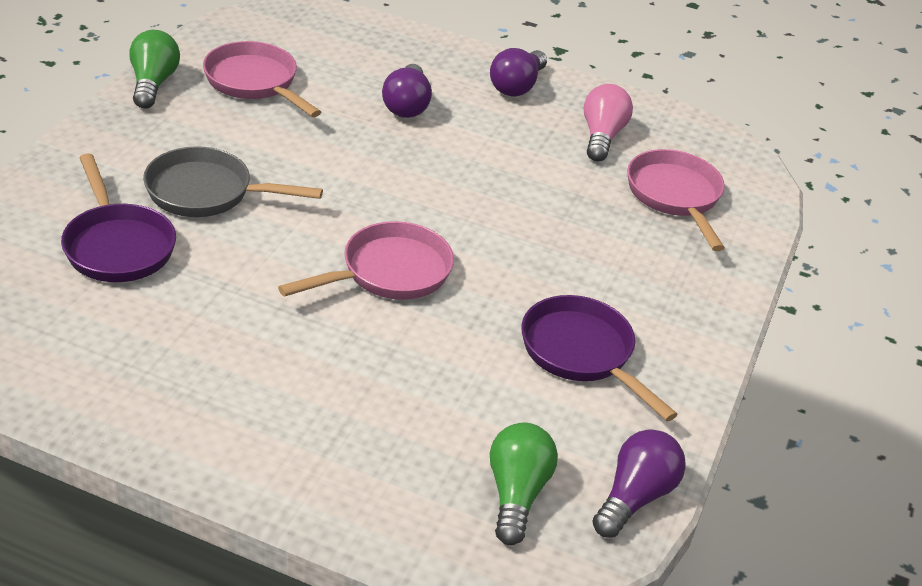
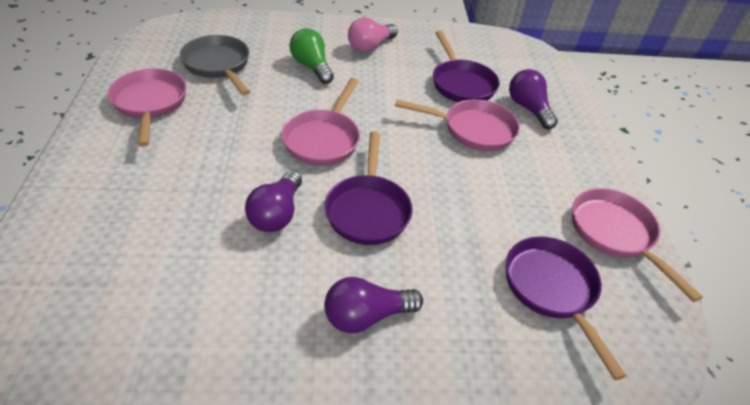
green light bulb: 2 -> 1
pink pan: 3 -> 4
purple pan: 2 -> 3

